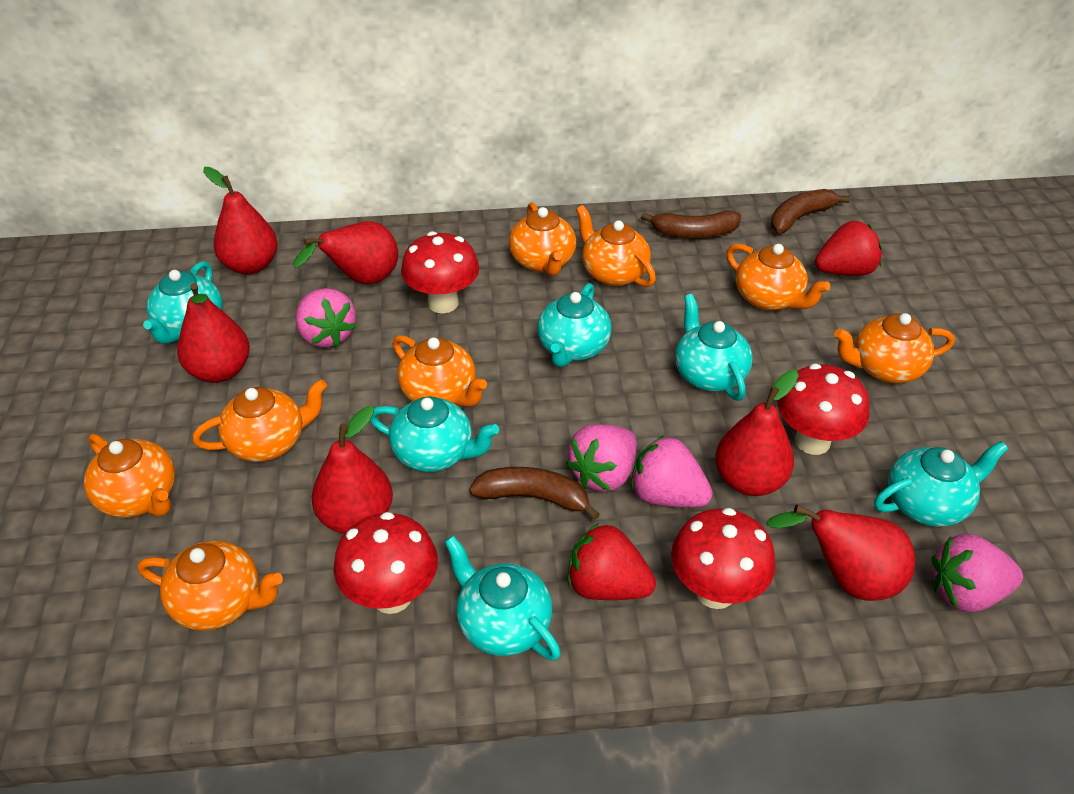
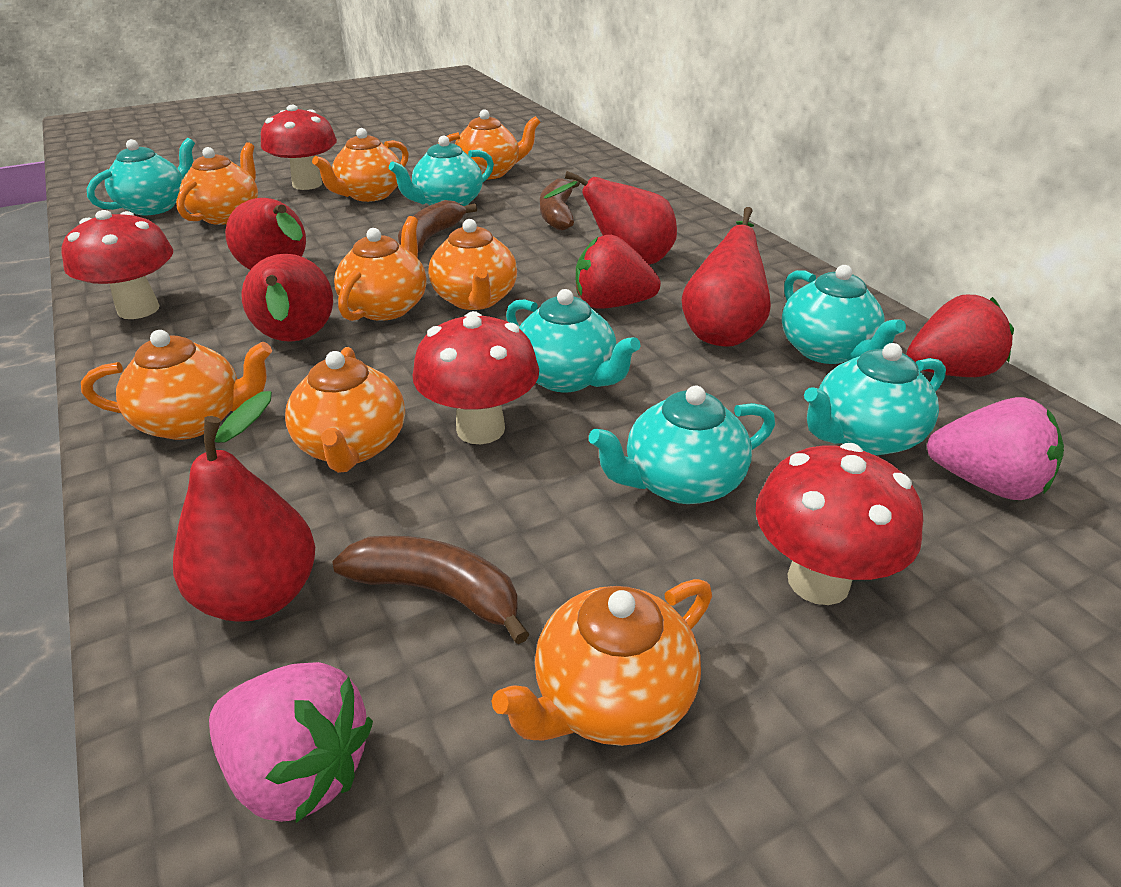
pink strawberry: 4 -> 2
red pear: 6 -> 5

